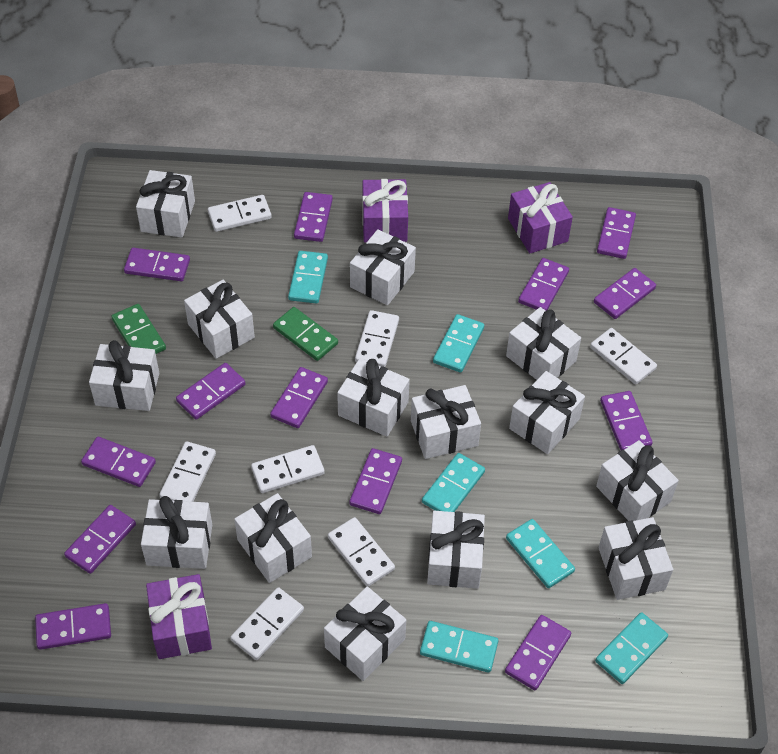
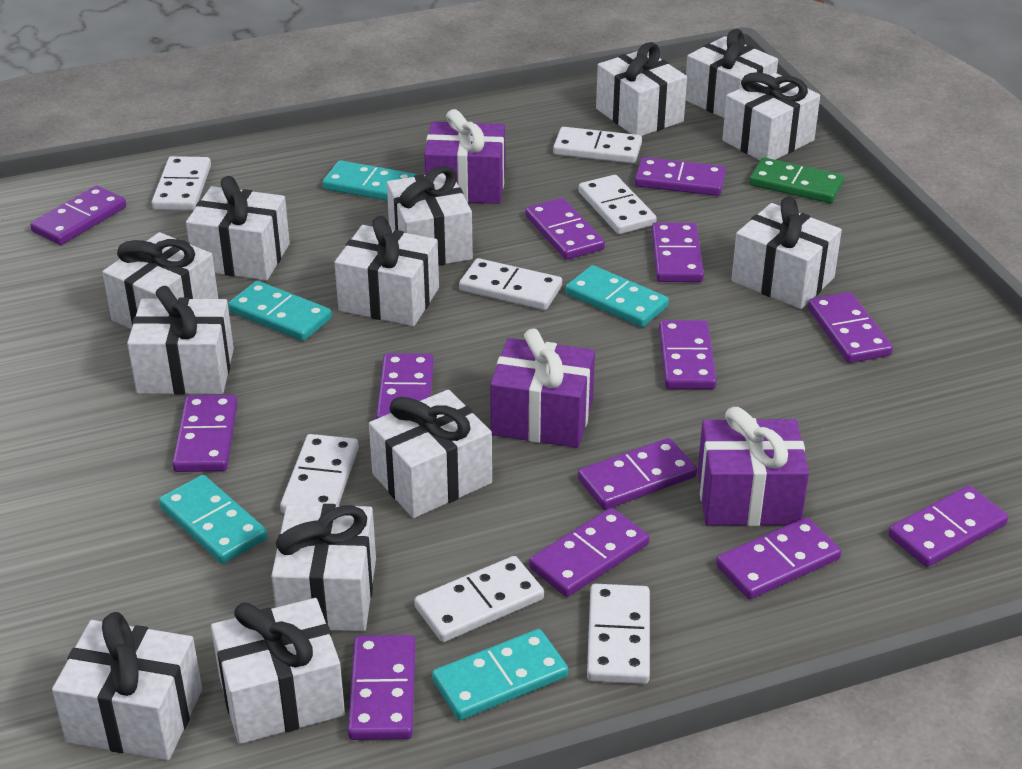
green domino: 2 -> 1
turquoise domino: 6 -> 5
white gift: 14 -> 13

